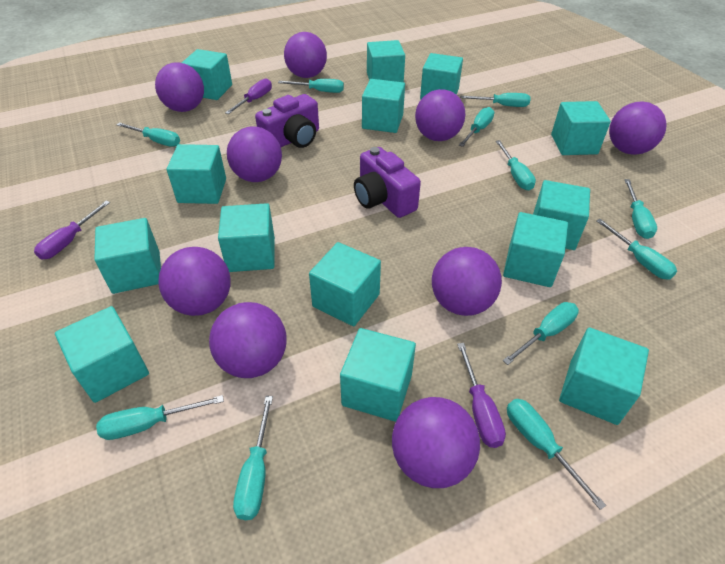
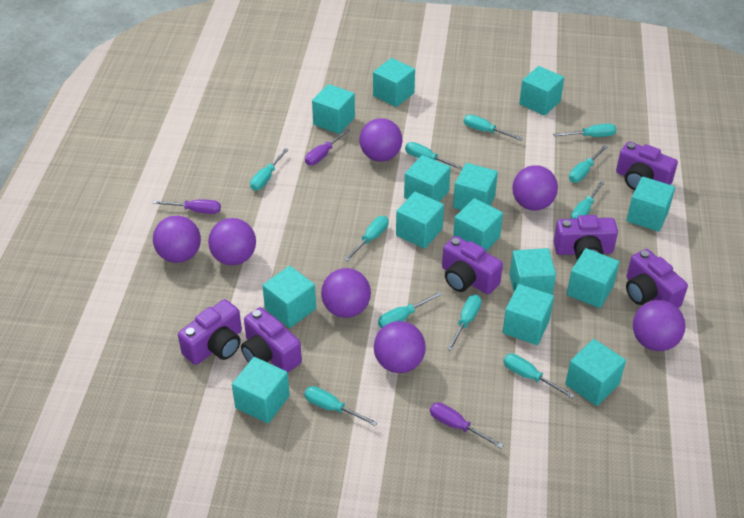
purple ball: 9 -> 7
purple camera: 2 -> 6

